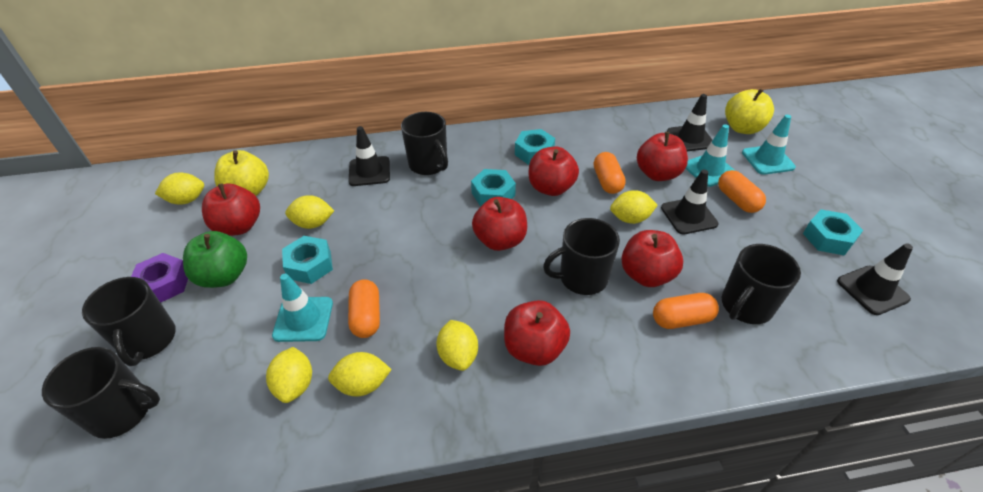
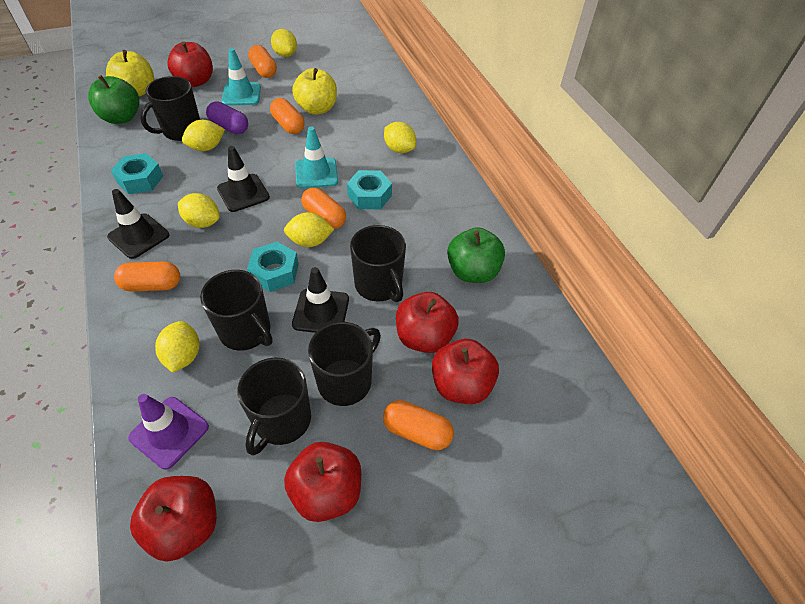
black traffic cone: 4 -> 3
green apple: 1 -> 2
orange capsule: 4 -> 5
purple capsule: 0 -> 1
purple nut: 1 -> 0
purple traffic cone: 0 -> 1
red apple: 6 -> 5
turquoise nut: 4 -> 3
turquoise traffic cone: 3 -> 2

